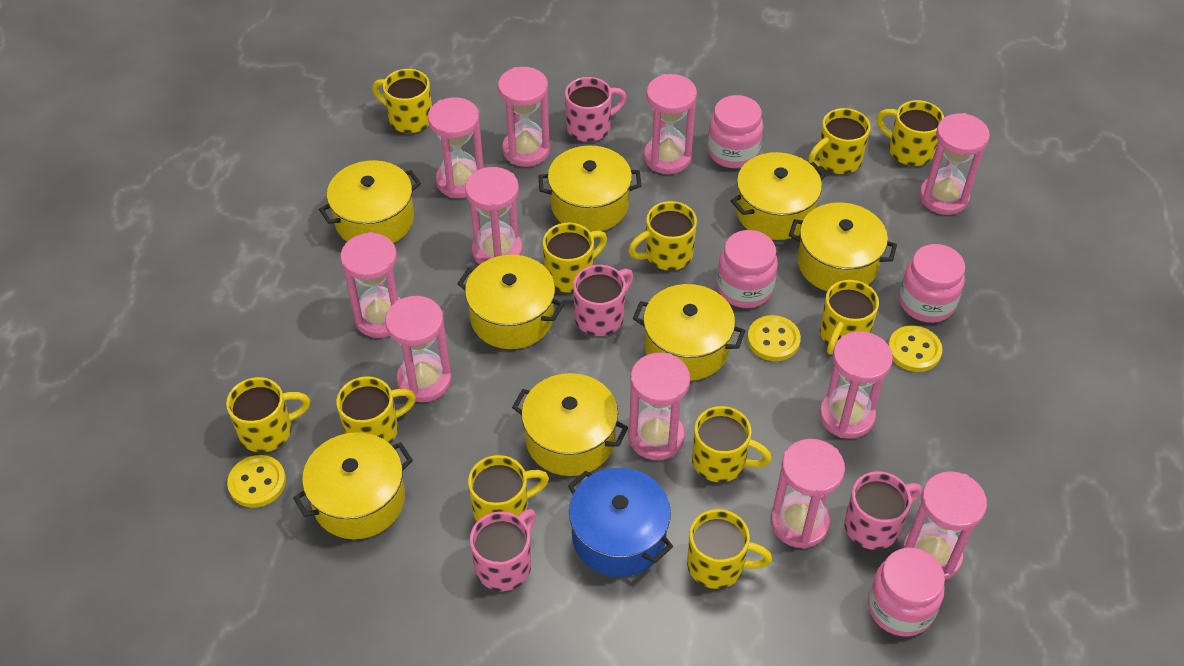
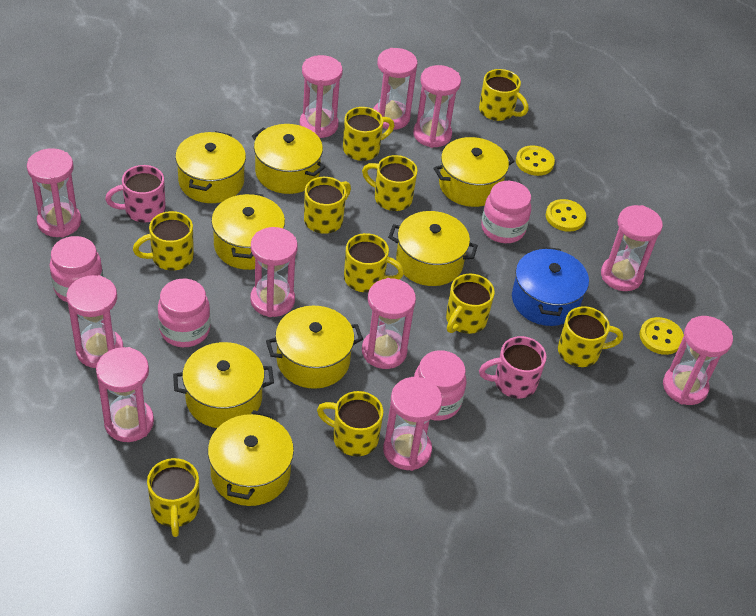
pink mug: 4 -> 2
yellow mug: 11 -> 10

